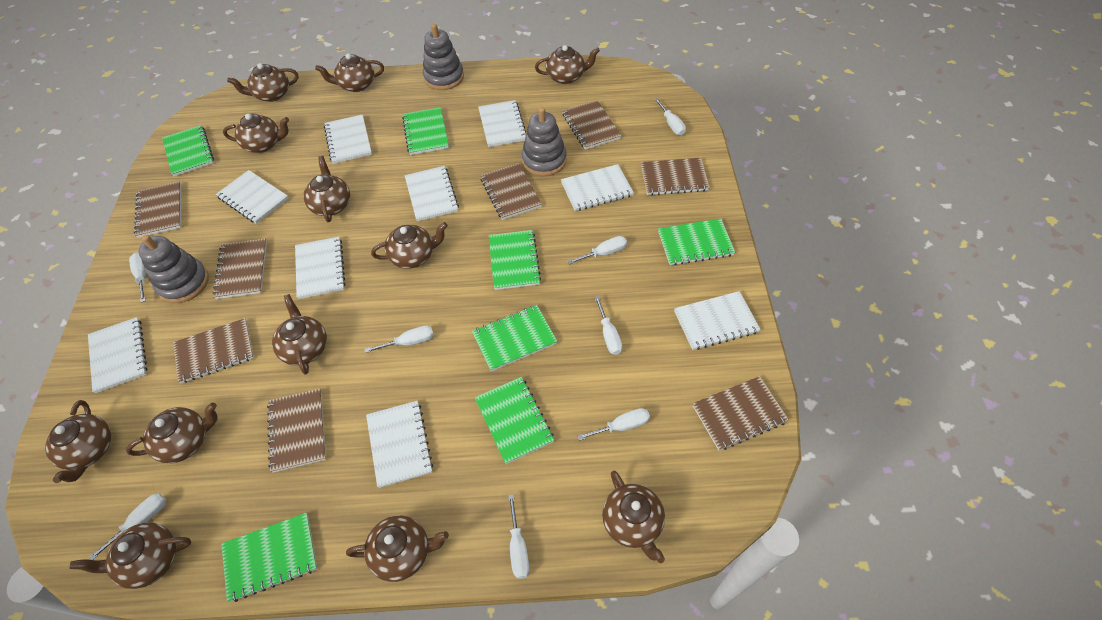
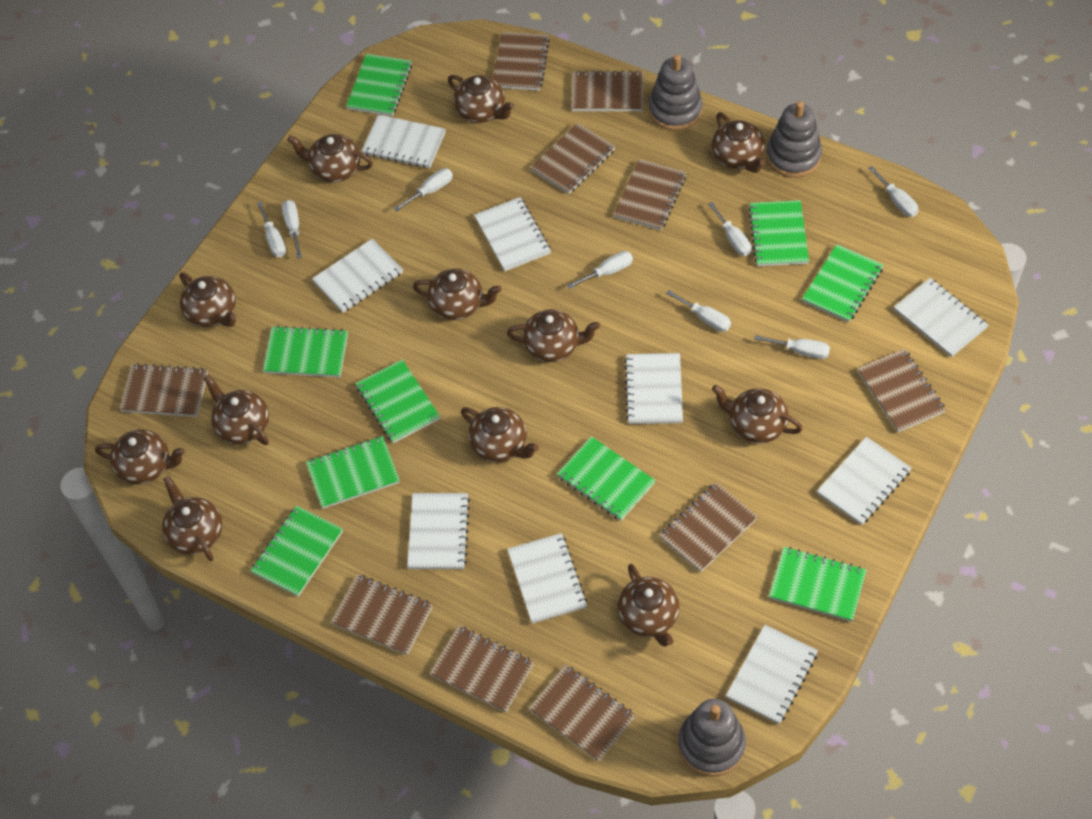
brown notebook: 8 -> 10
green notebook: 7 -> 9

